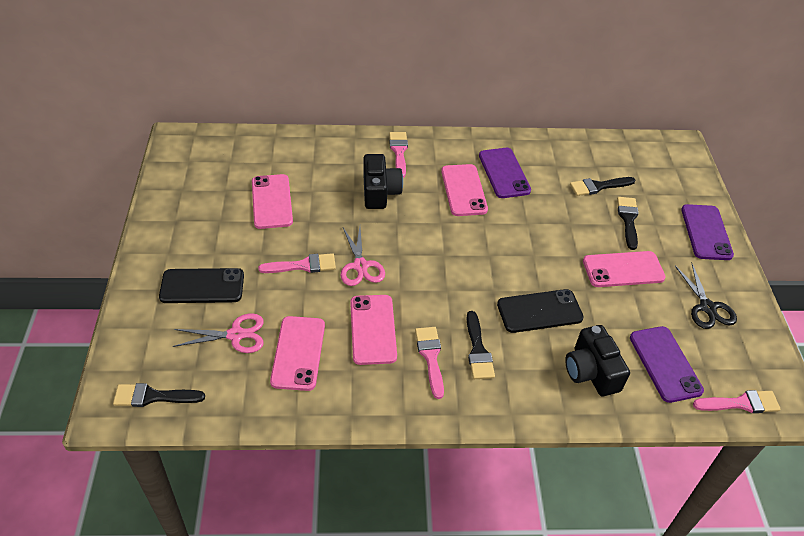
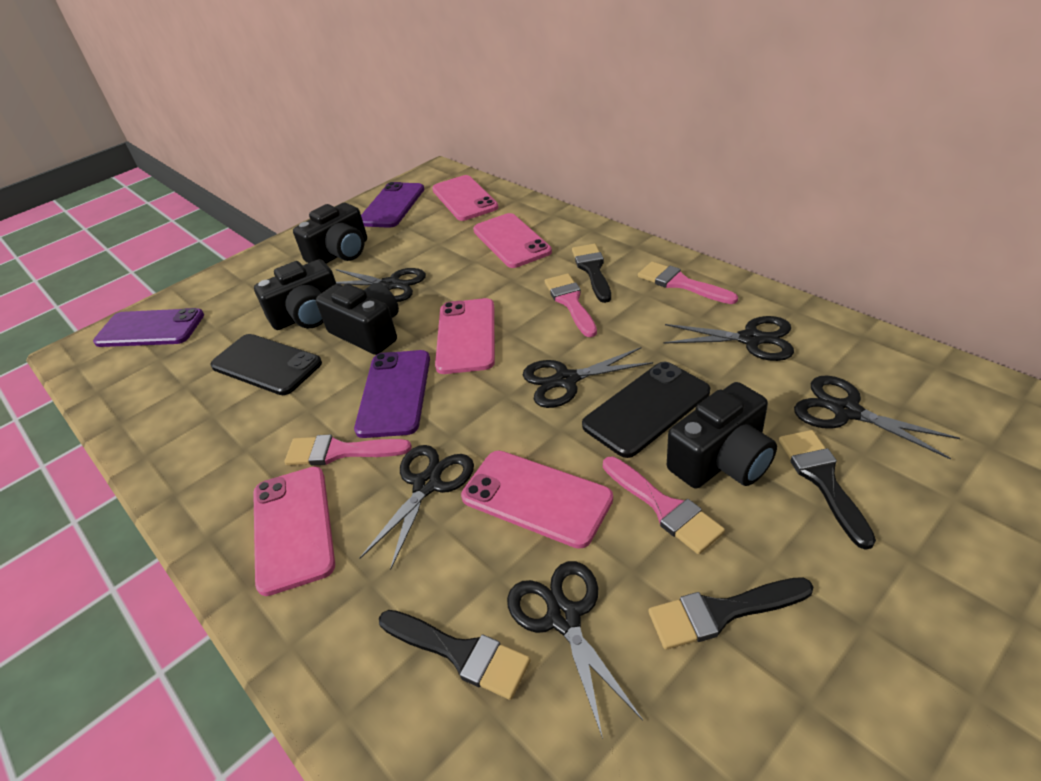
black camera: 2 -> 4
black scissors: 1 -> 6
pink scissors: 2 -> 0

